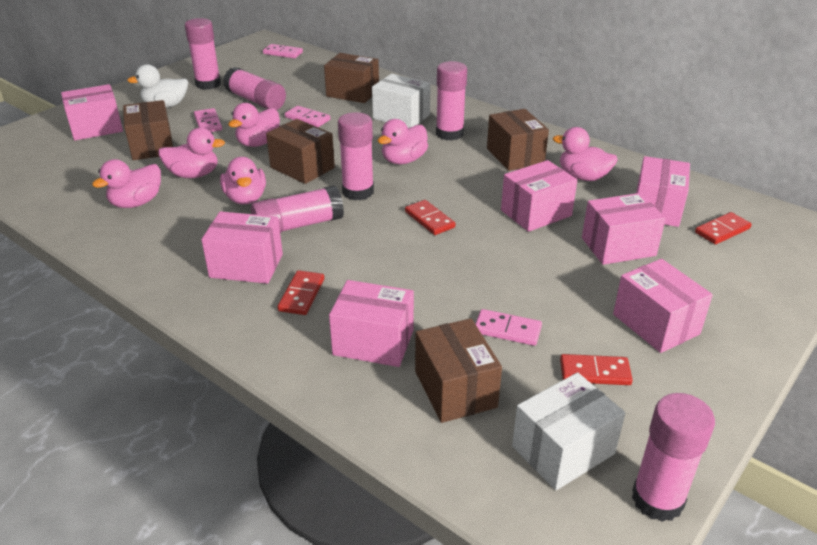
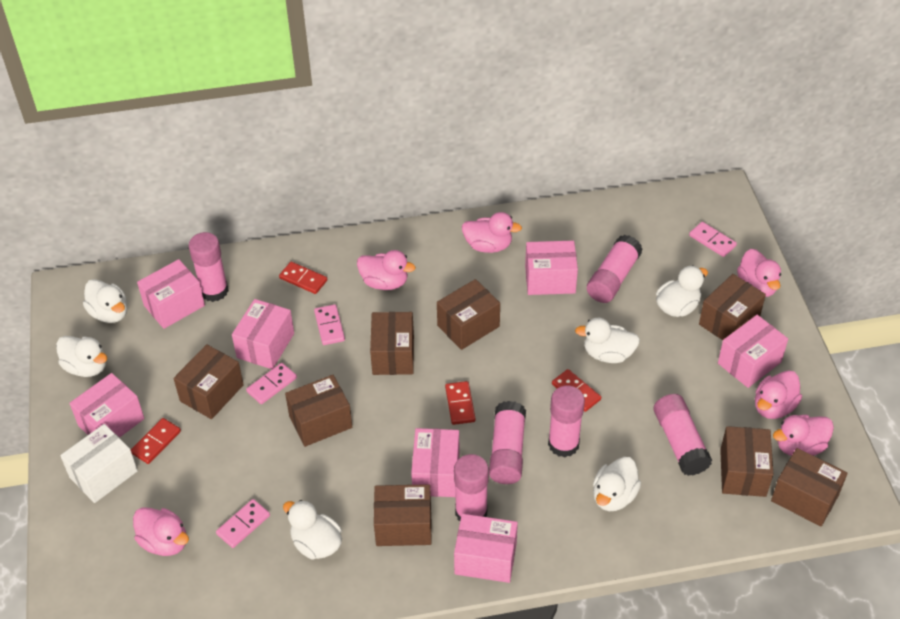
brown box: 5 -> 8
white box: 2 -> 1
white duck: 1 -> 6

